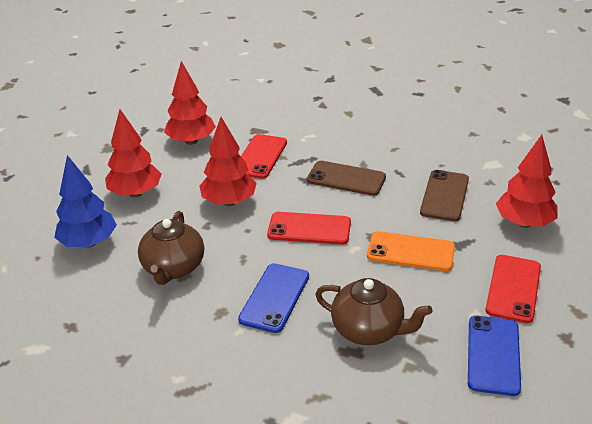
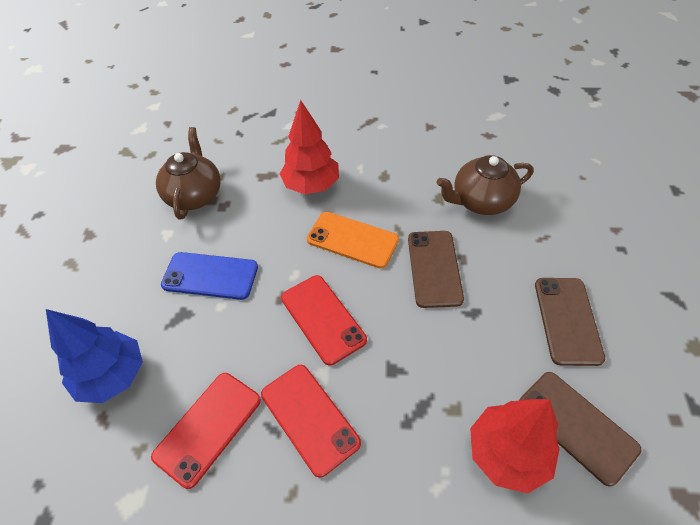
blue phone: 2 -> 1
brown phone: 2 -> 3
red tree: 4 -> 2

